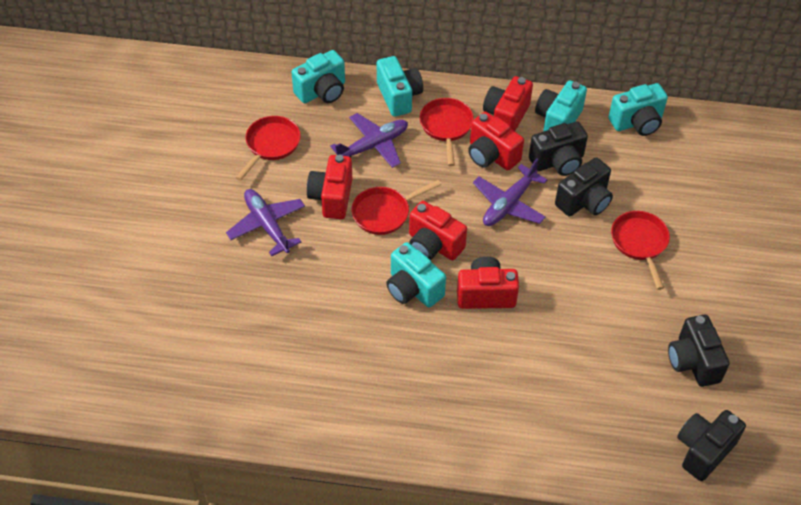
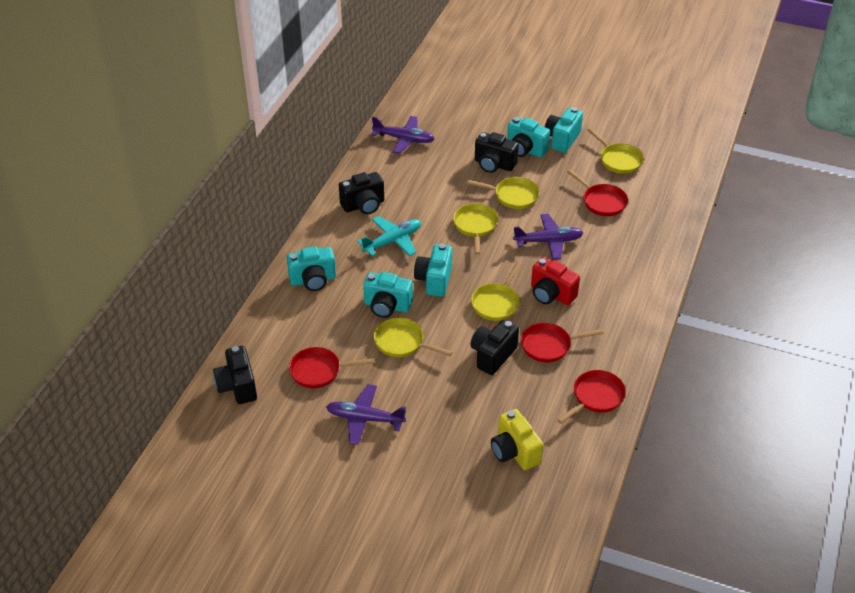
red camera: 5 -> 1
turquoise plane: 0 -> 1
yellow camera: 0 -> 1
yellow pan: 0 -> 5

